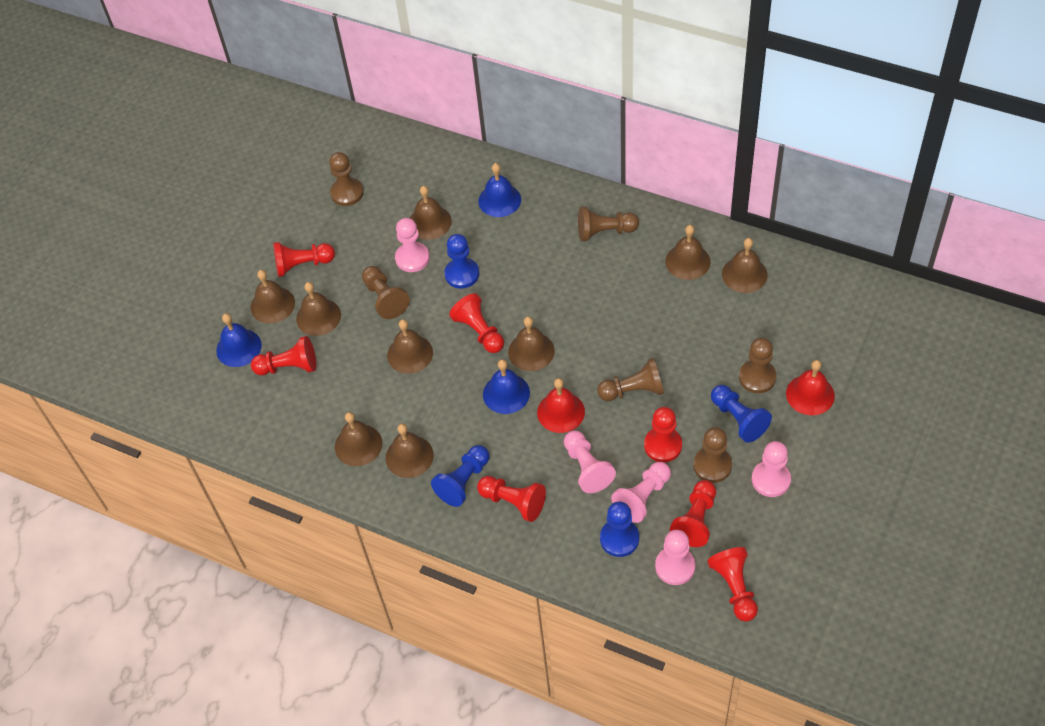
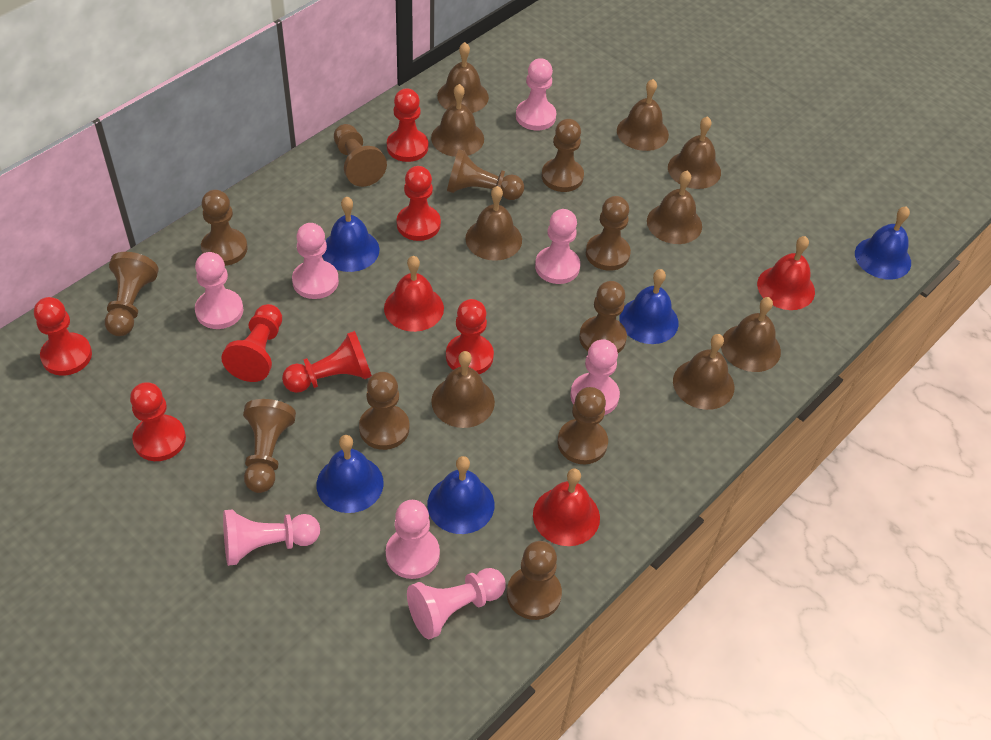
blue bell: 3 -> 5
blue pawn: 4 -> 0
brown pawn: 6 -> 11
pink pawn: 5 -> 8
red bell: 2 -> 3

